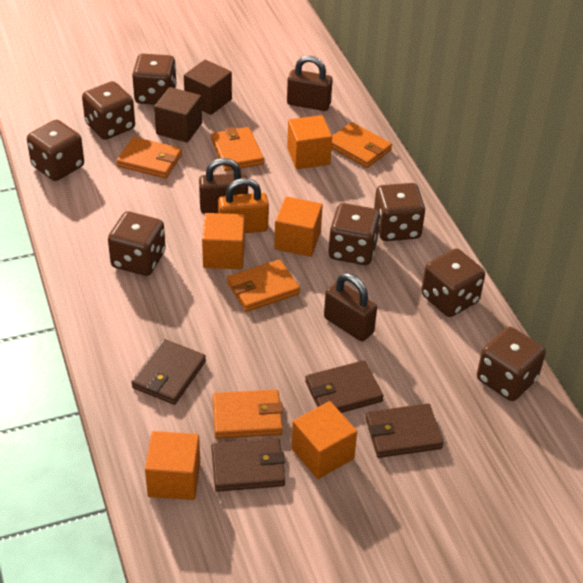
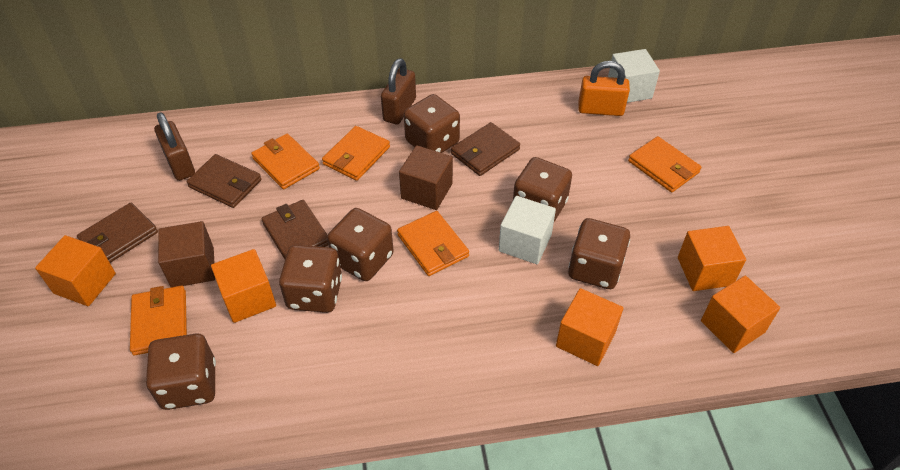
brown dice: 8 -> 6
brown padlock: 3 -> 2
white cube: 0 -> 2

